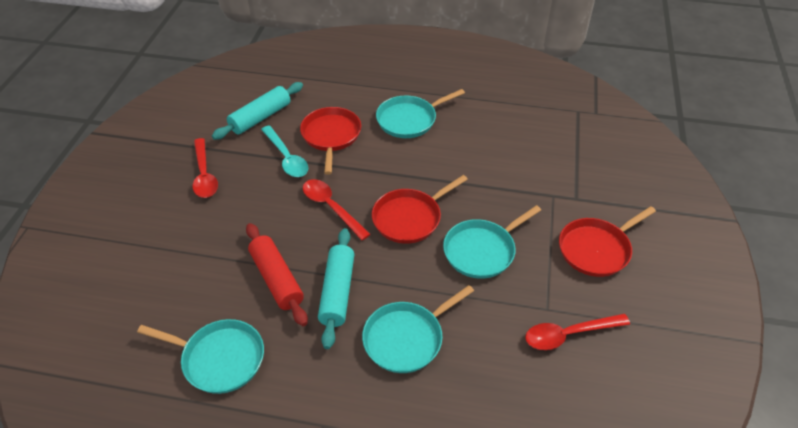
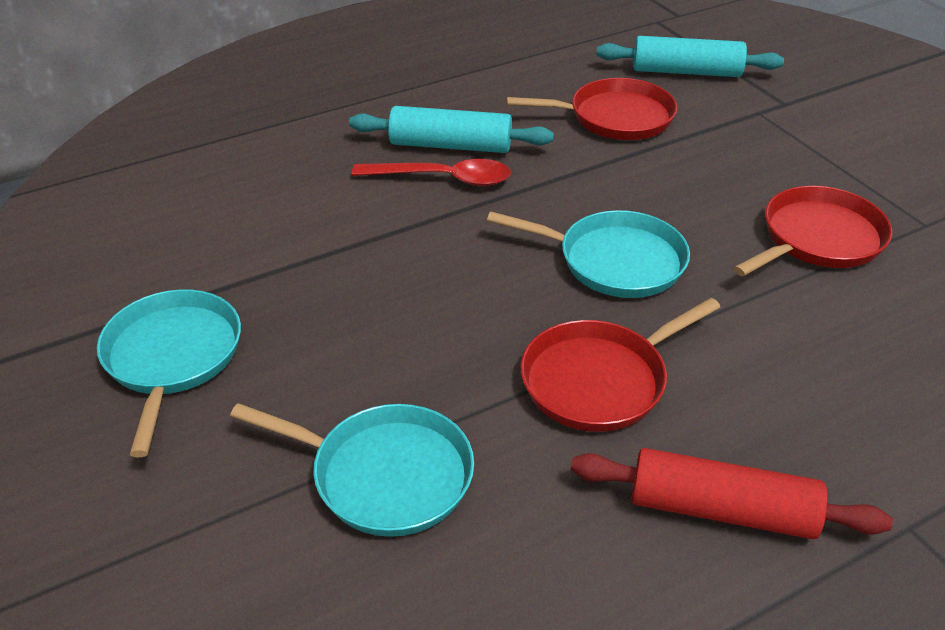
red spoon: 3 -> 1
turquoise pan: 4 -> 3
turquoise spoon: 1 -> 0

